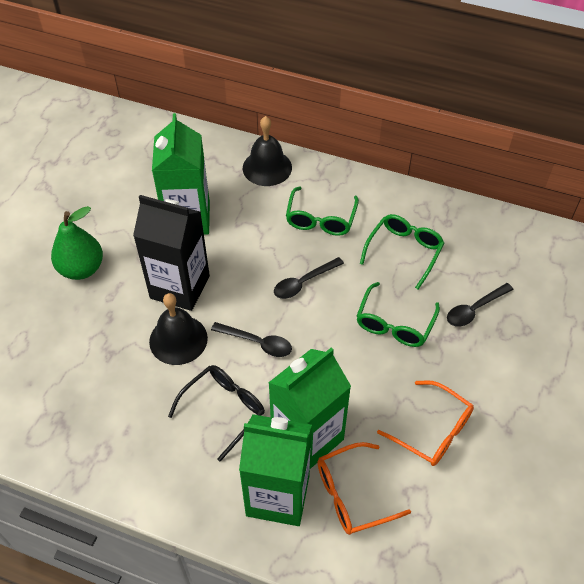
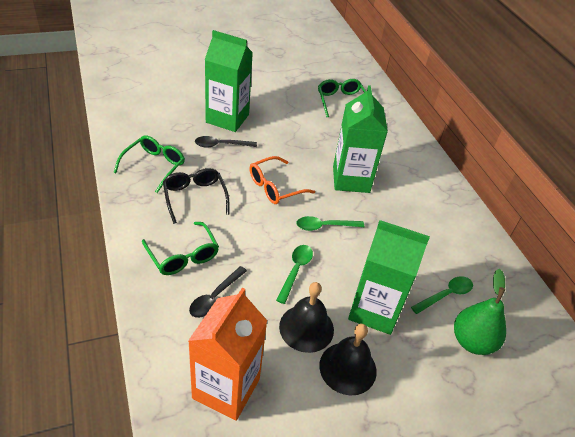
black carton: 1 -> 0
black spoon: 3 -> 2
green spoon: 0 -> 3
orange carton: 0 -> 1
orange glasses: 2 -> 1

